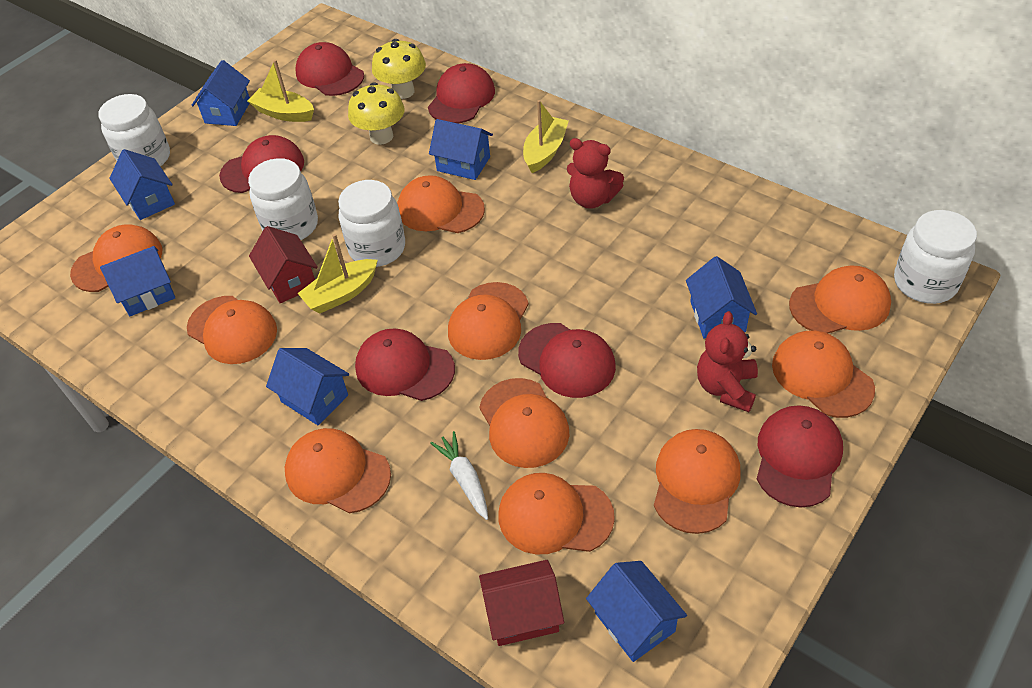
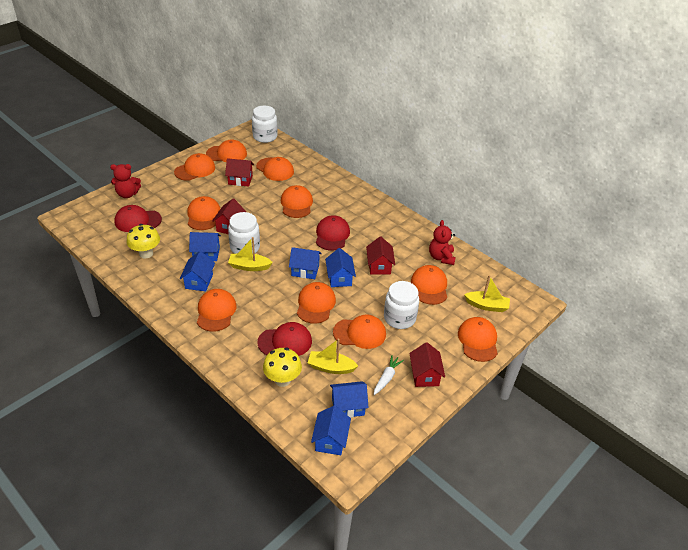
blue house: 7 -> 6
red cap: 6 -> 3
red house: 2 -> 4
white jar: 4 -> 3

